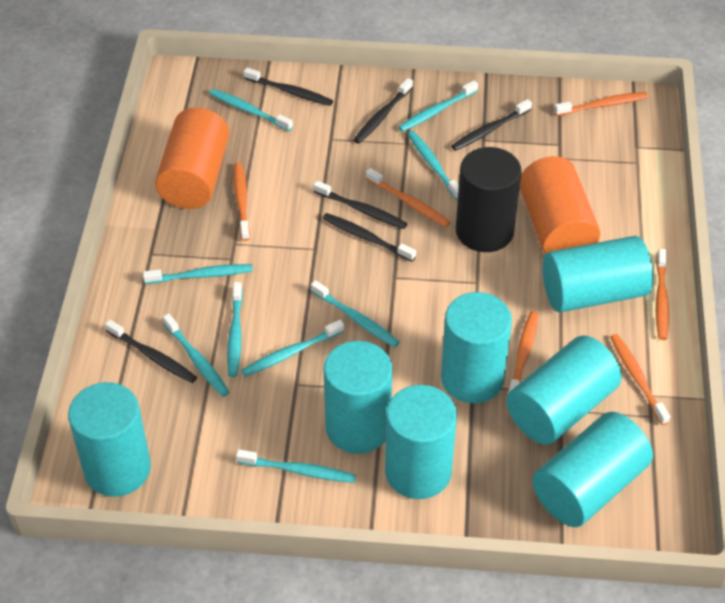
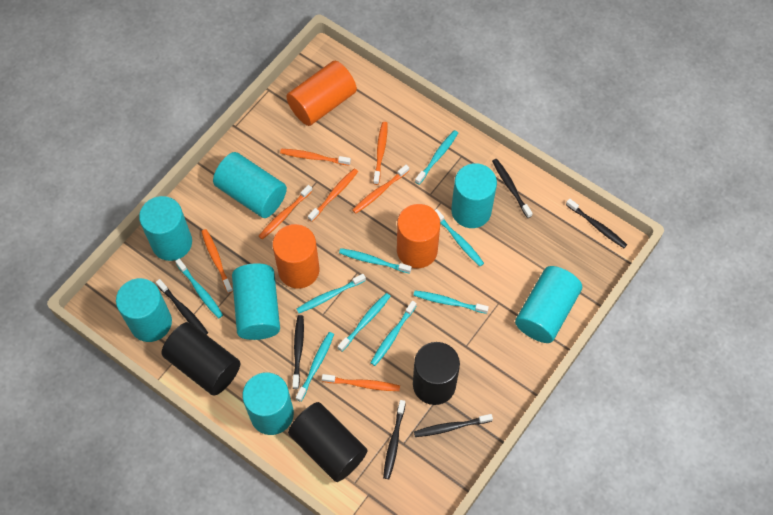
black cylinder: 1 -> 3
orange cylinder: 2 -> 3
orange toothbrush: 6 -> 7

